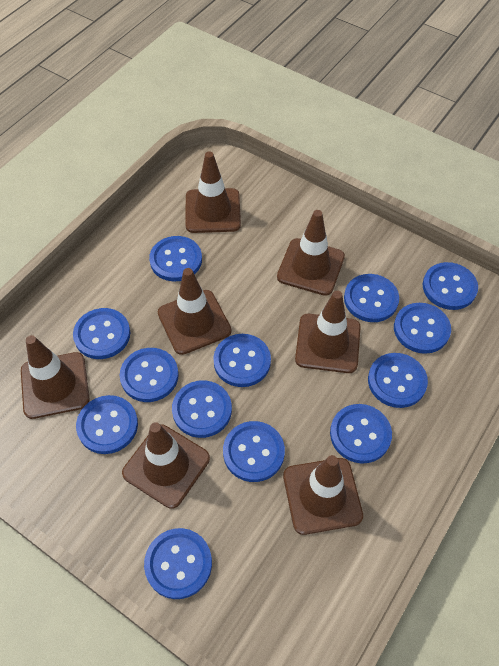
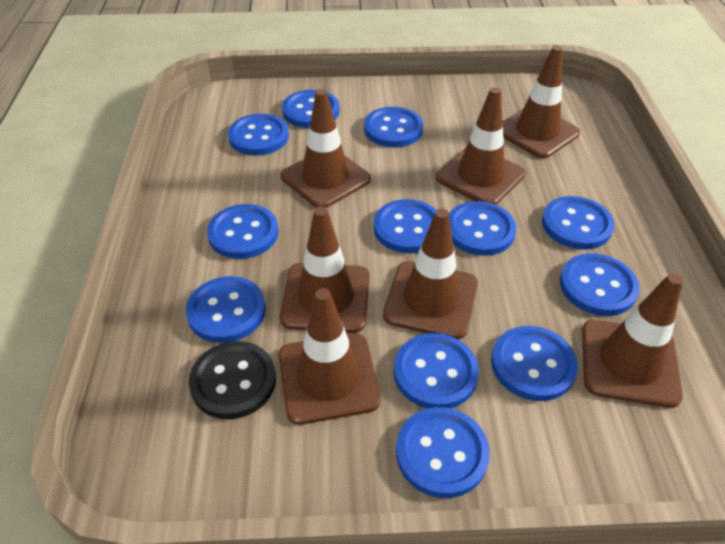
black button: 0 -> 1
blue button: 13 -> 12

